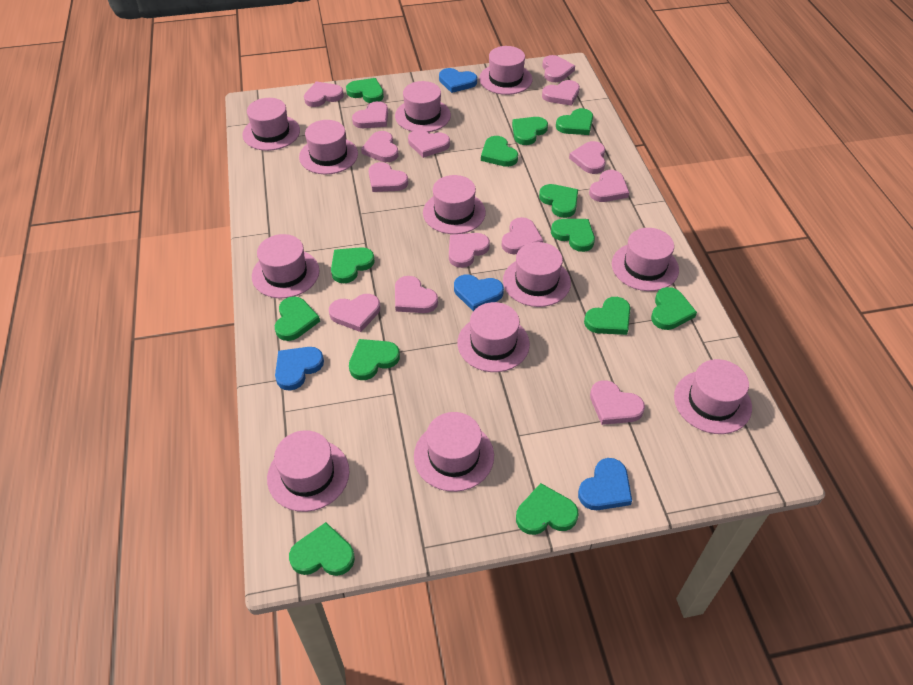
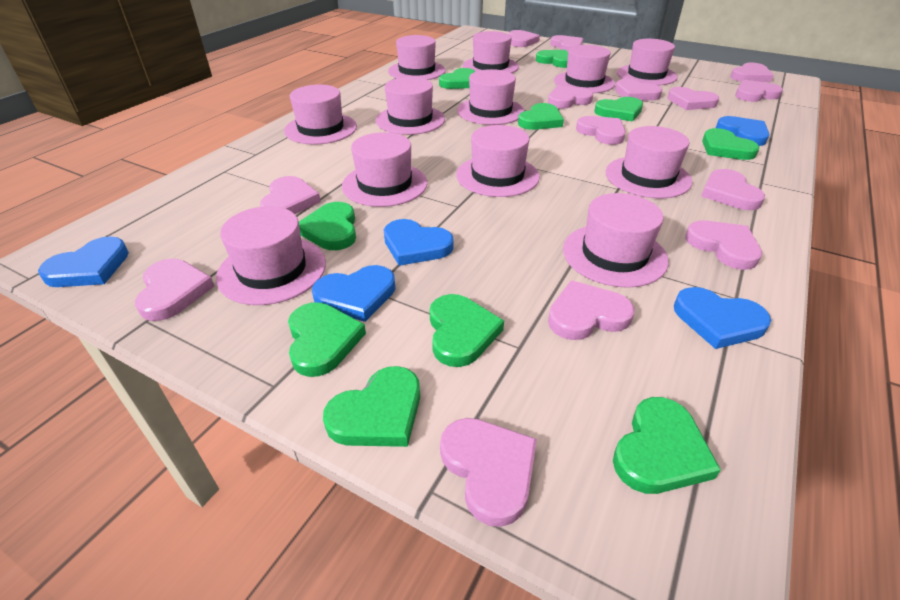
blue heart: 4 -> 5
green heart: 13 -> 10

